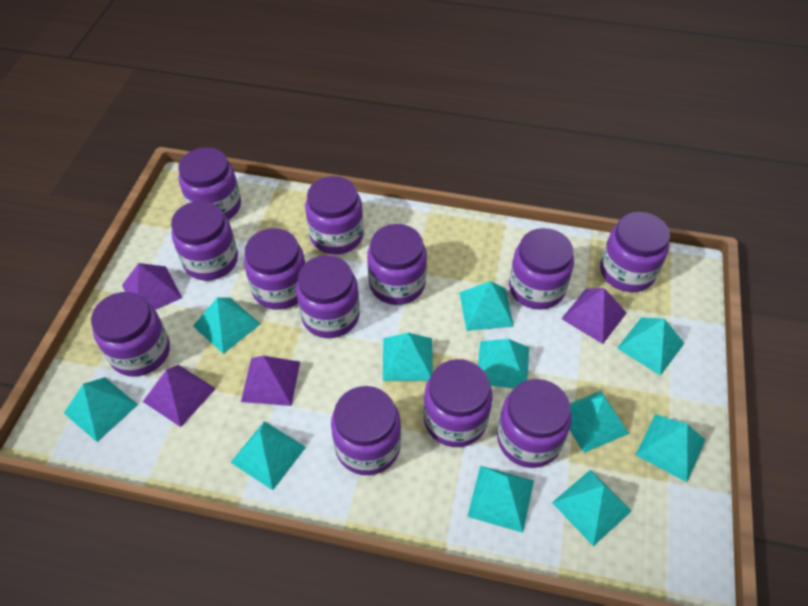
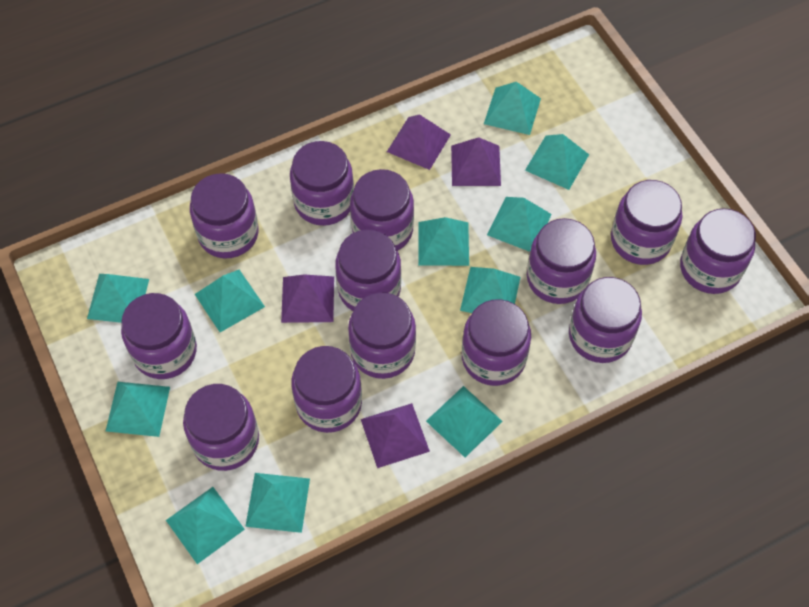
purple jar: 12 -> 13

